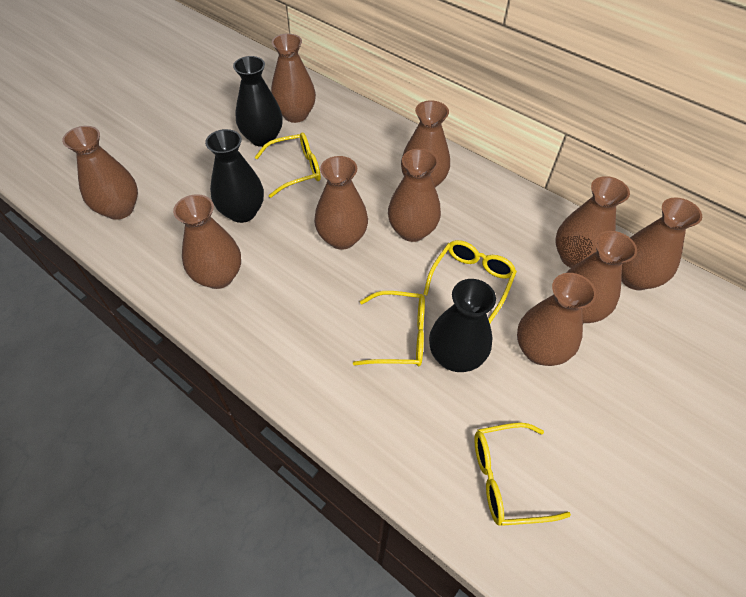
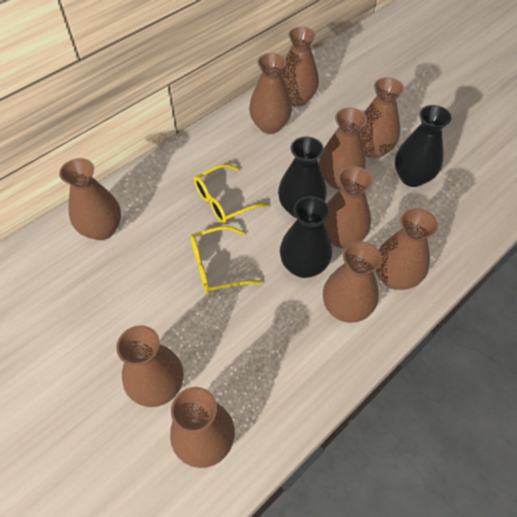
yellow glasses: 4 -> 2

